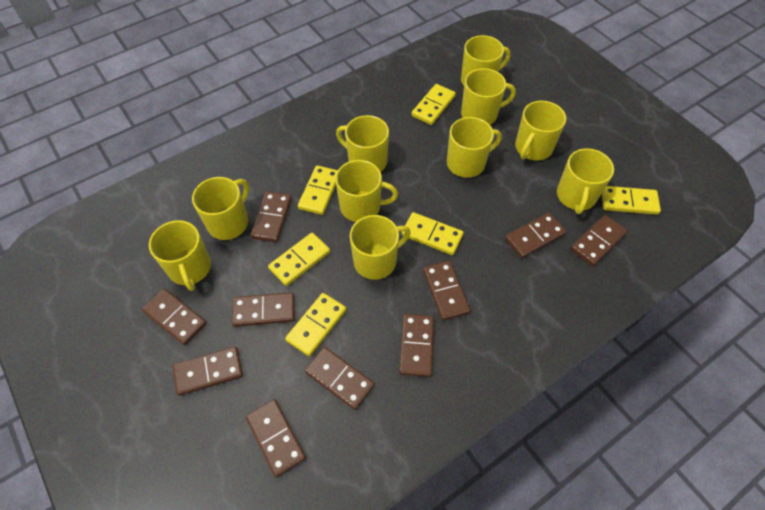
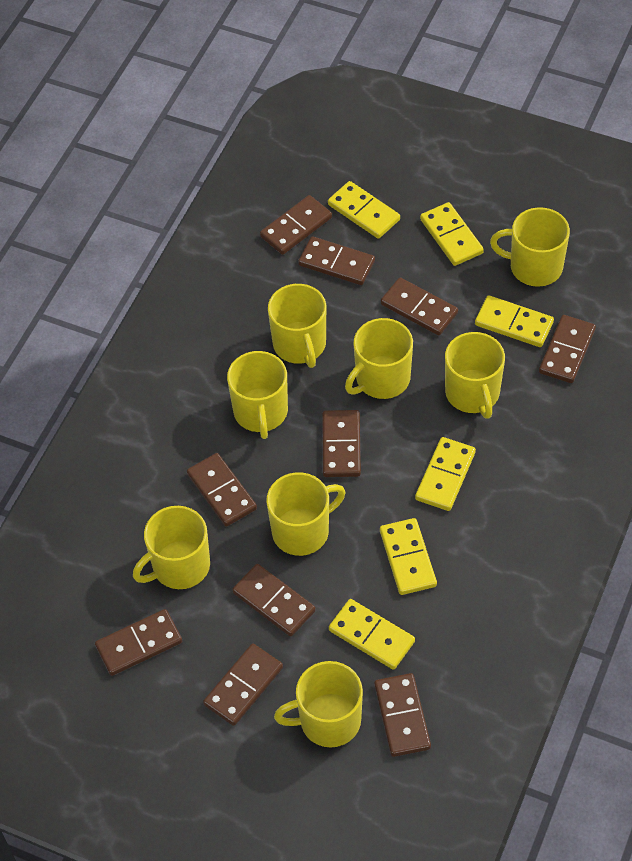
yellow mug: 10 -> 8

